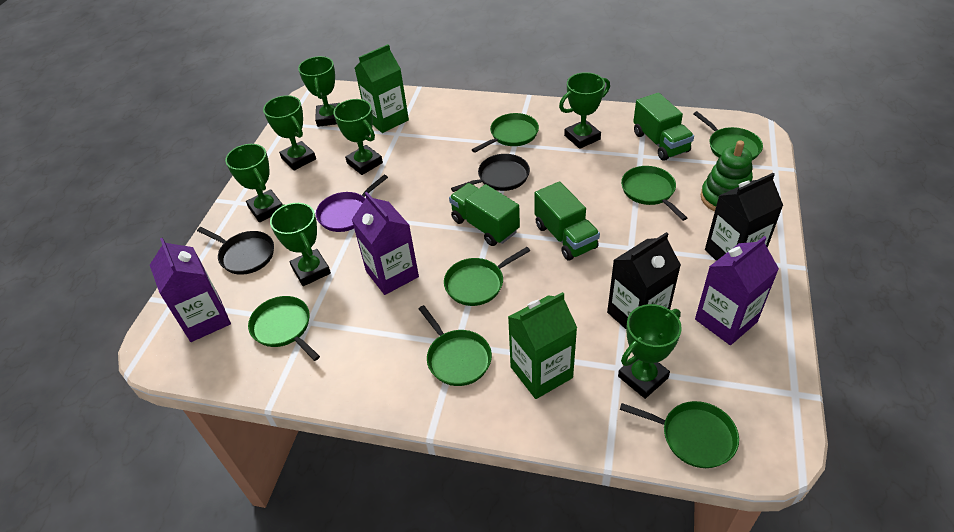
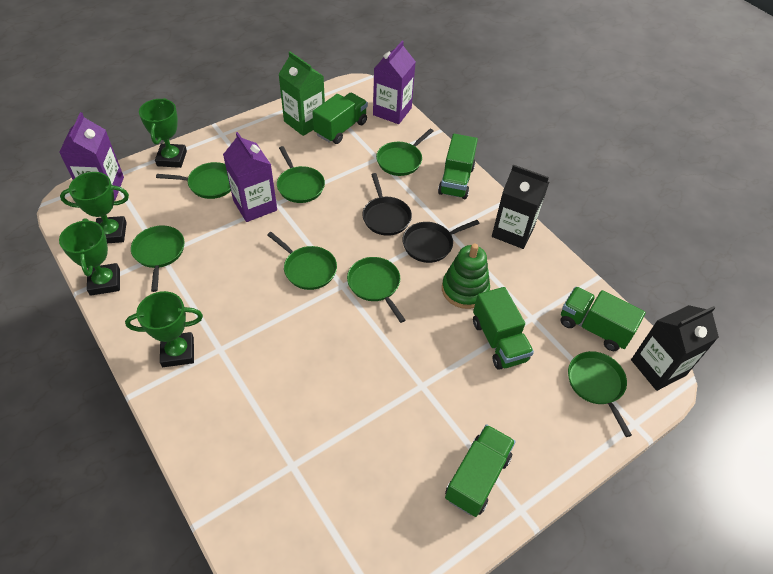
green carton: 2 -> 1
green trophy: 7 -> 4
green truck: 3 -> 5
purple pan: 1 -> 0

